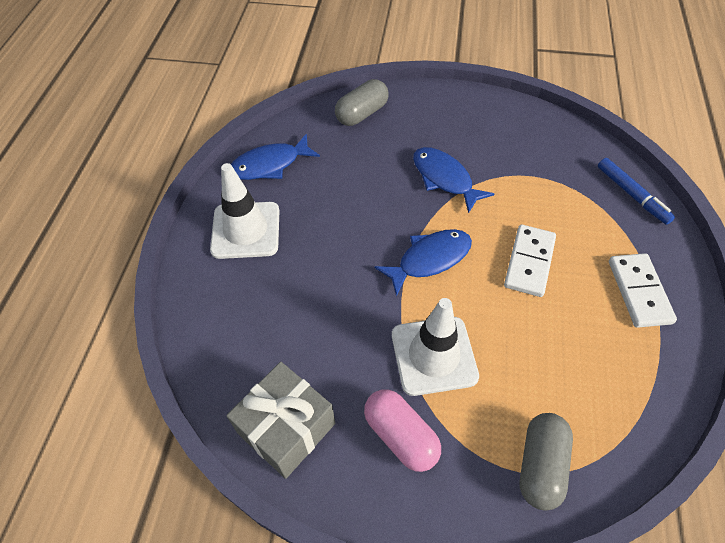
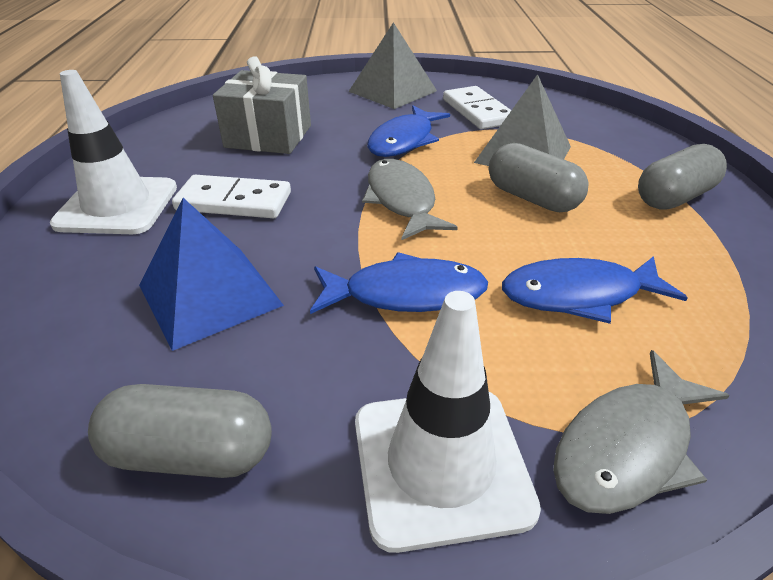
blue marker: 1 -> 0
blue pyramid: 0 -> 1
grey capsule: 2 -> 3
grey fish: 0 -> 2
grey pyramid: 0 -> 2
pink capsule: 1 -> 0

